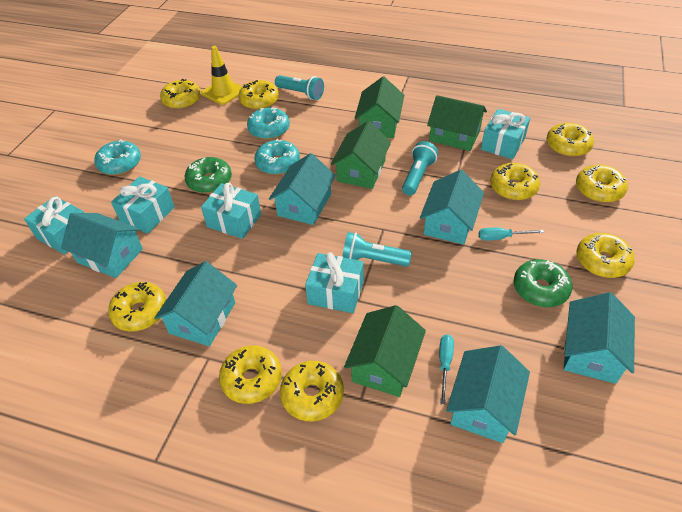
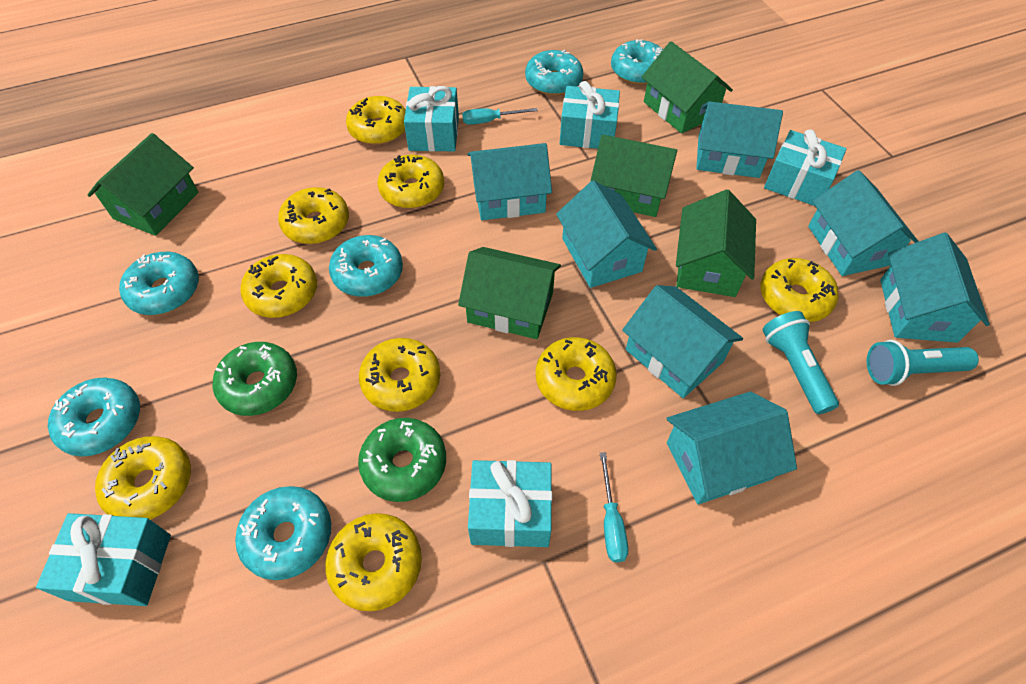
green house: 4 -> 5
turquoise donut: 3 -> 6
turquoise flashlight: 3 -> 2
turquoise house: 6 -> 7
yellow traffic cone: 1 -> 0

